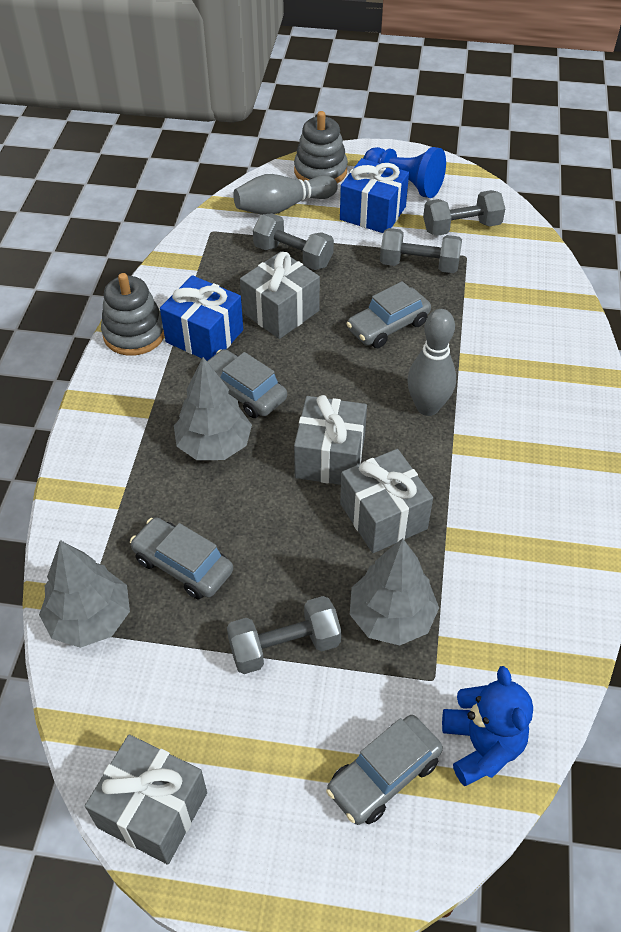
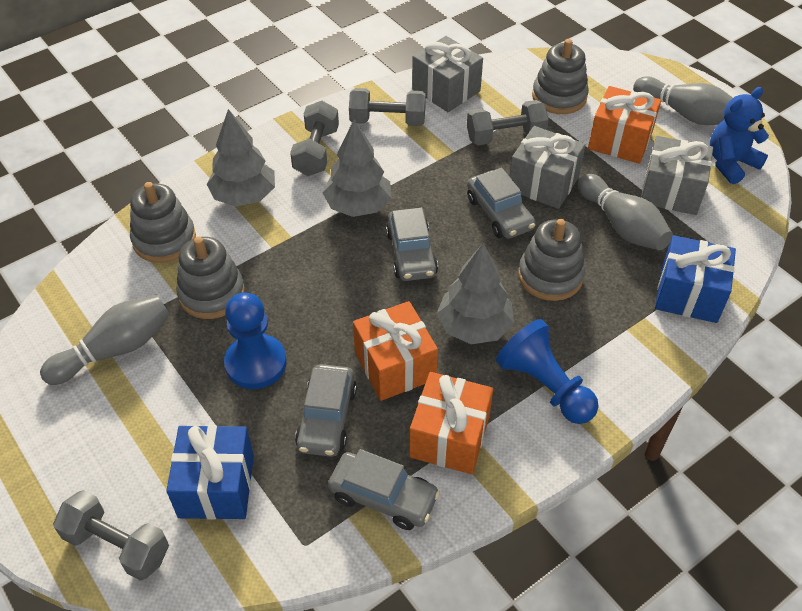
blue pawn: 1 -> 2
grey bowling pin: 2 -> 3
grey gift: 4 -> 3
grey stacking toy: 2 -> 4
orange gift: 0 -> 3

